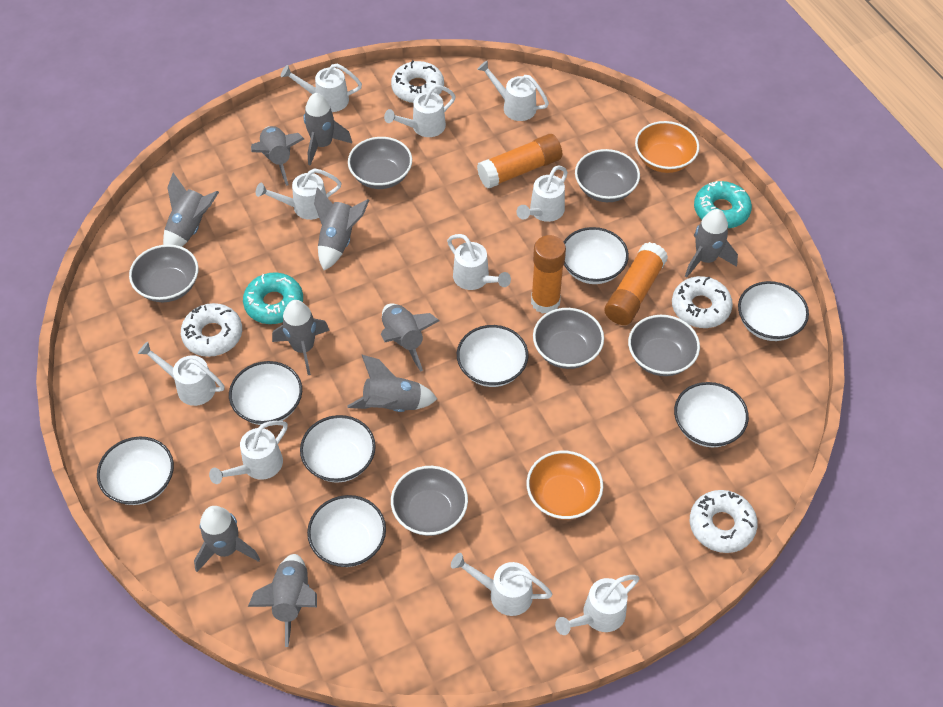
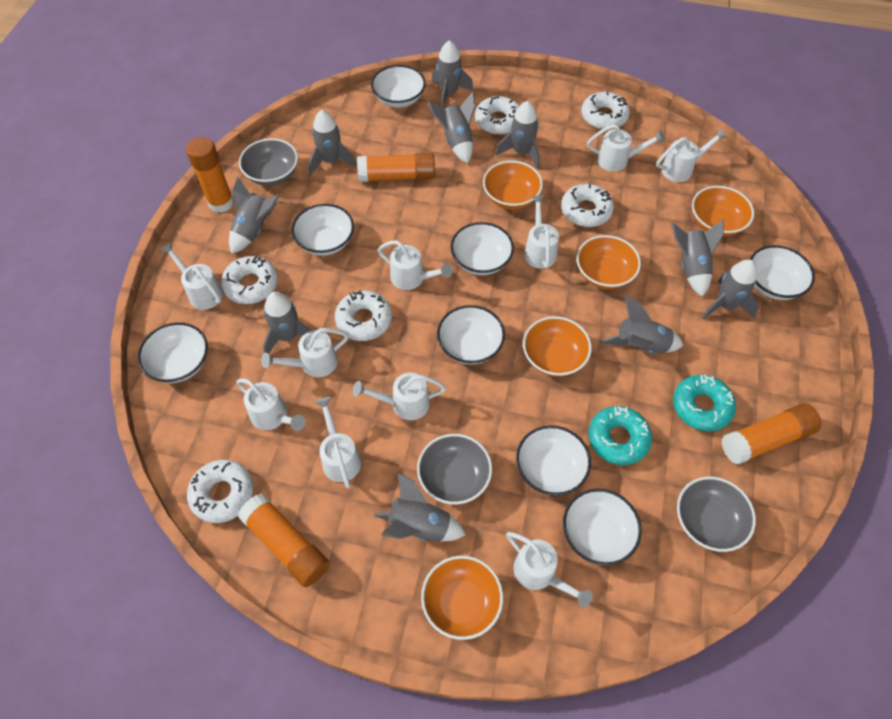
grey bowl: 6 -> 3
orange bowl: 2 -> 5
orange glue stick: 3 -> 4
white donut: 4 -> 6

